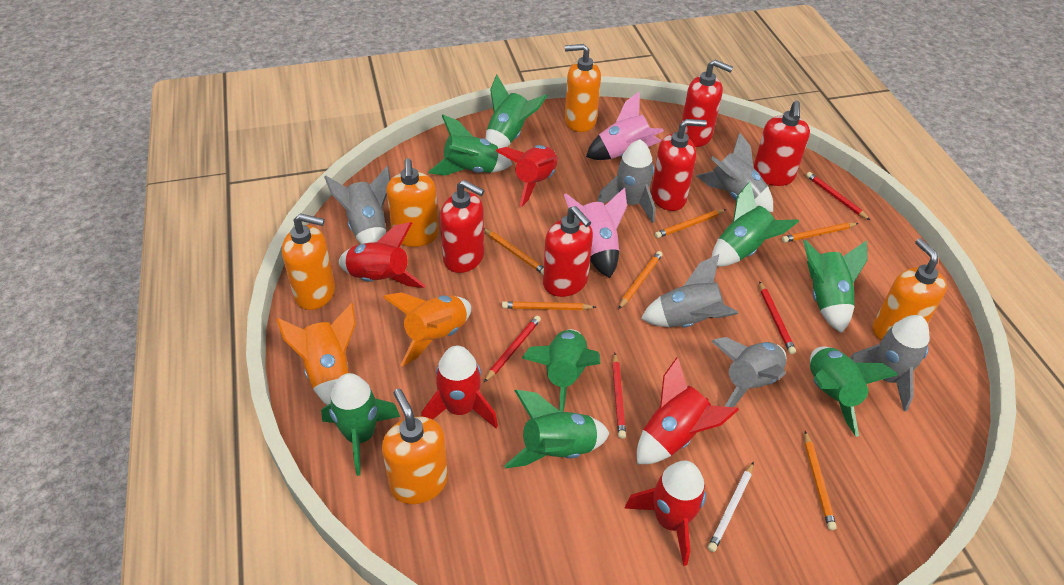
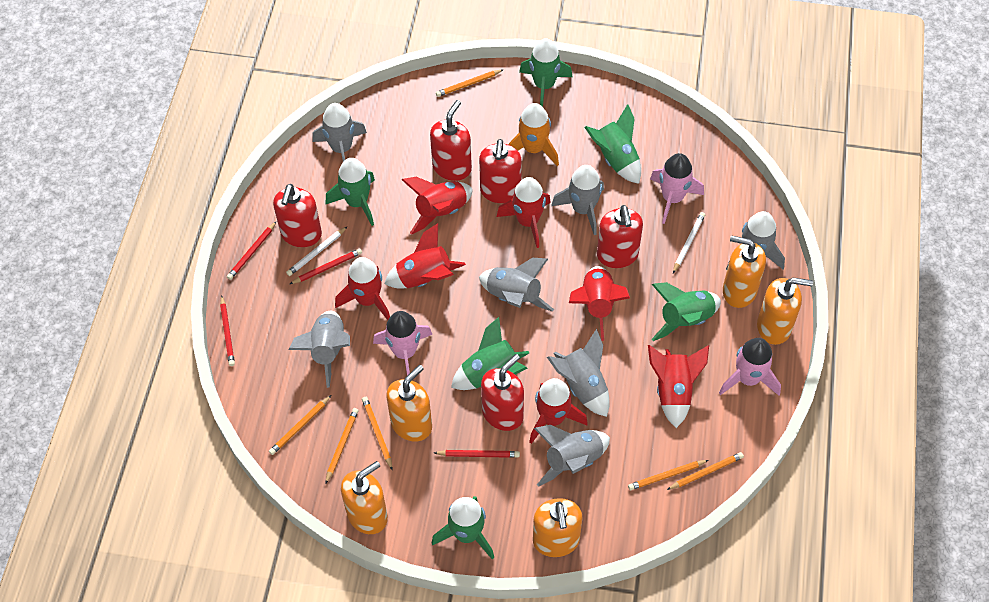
green rocket: 8 -> 6
grey rocket: 6 -> 7
orange rocket: 2 -> 1
pink rocket: 2 -> 3
red rocket: 5 -> 7
white pencil: 1 -> 2

